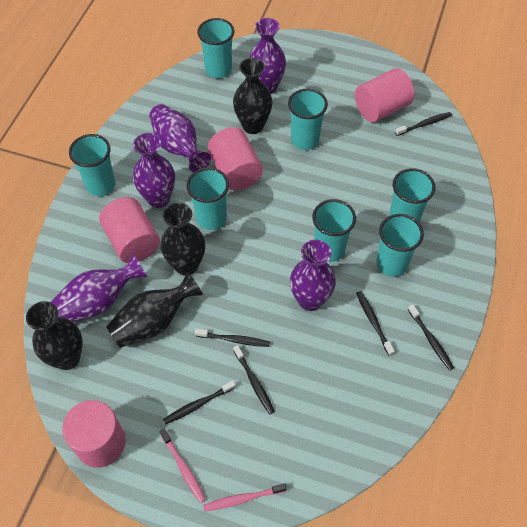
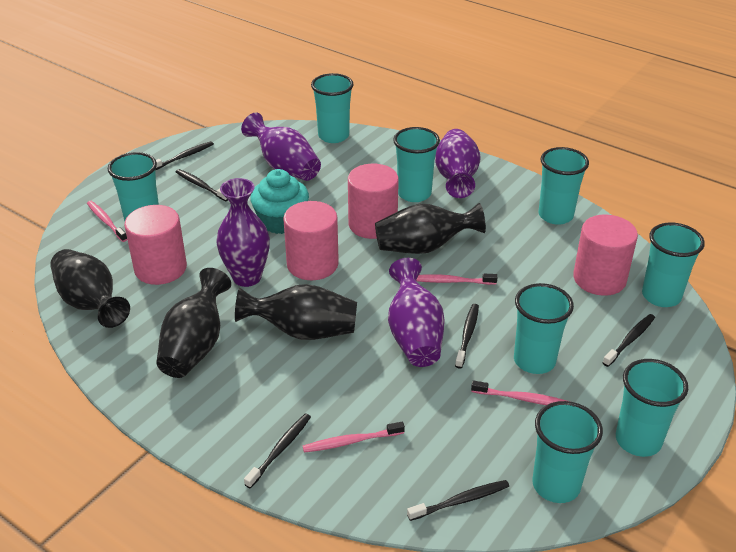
pink toothbrush: 2 -> 4
purple vase: 5 -> 4
turquoise cup: 7 -> 8
turquoise cupcake: 0 -> 1

